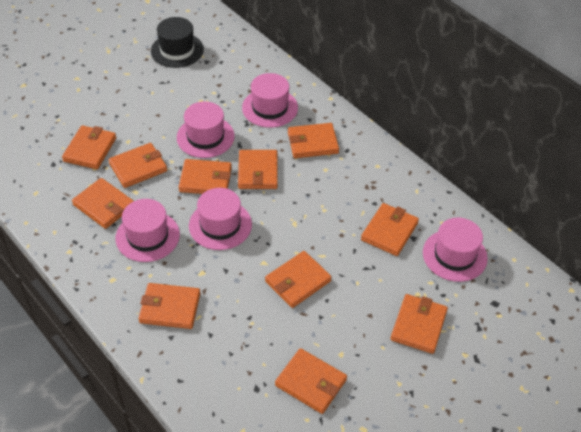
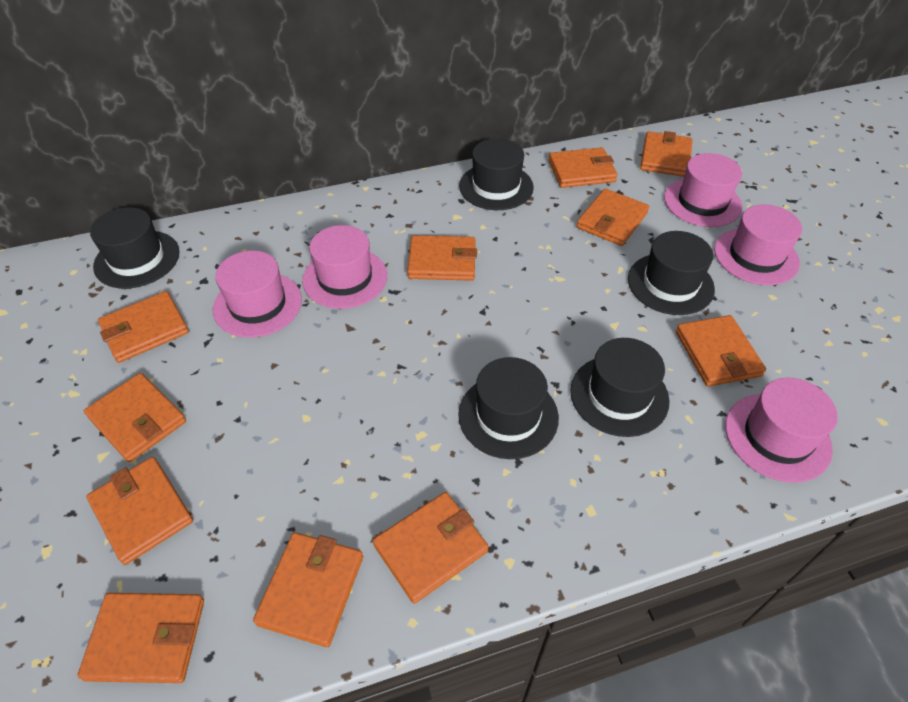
black hat: 1 -> 5

